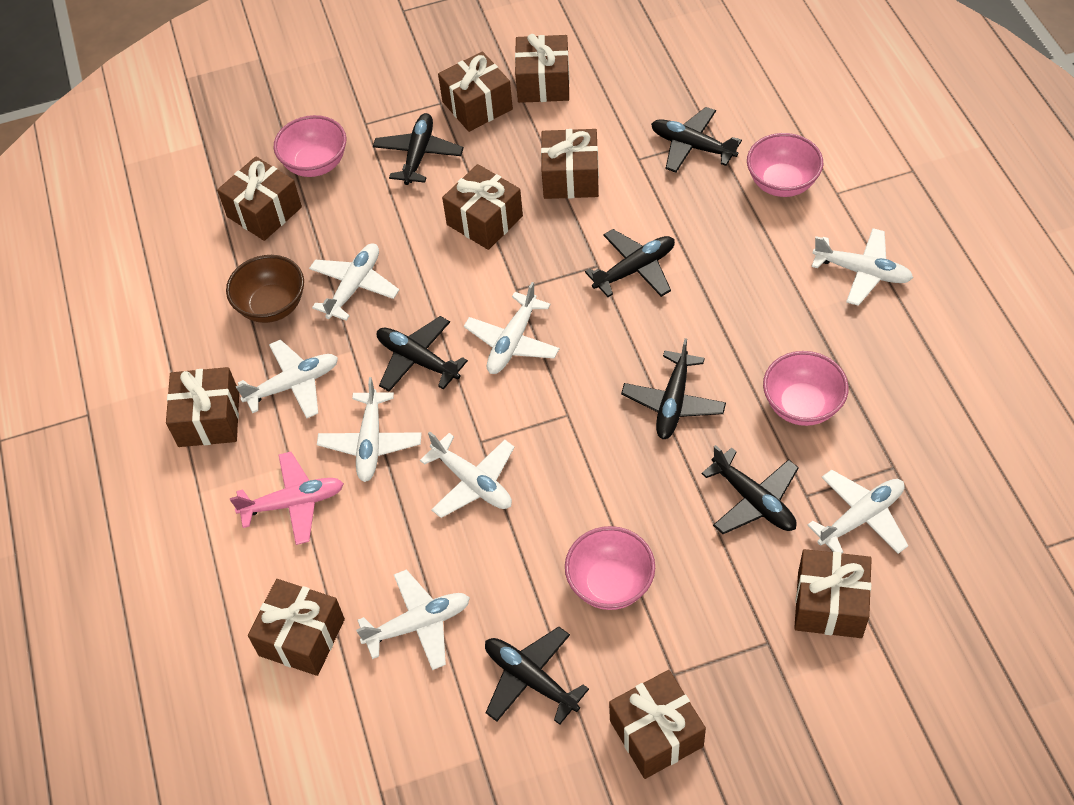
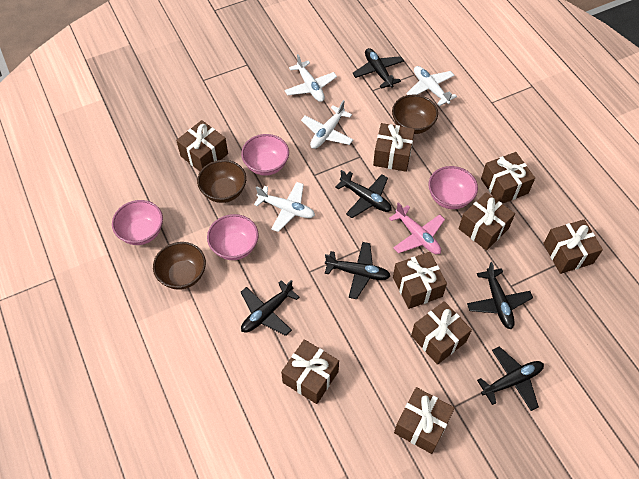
black plane: 7 -> 6
brown bowl: 1 -> 3
white plane: 8 -> 4

